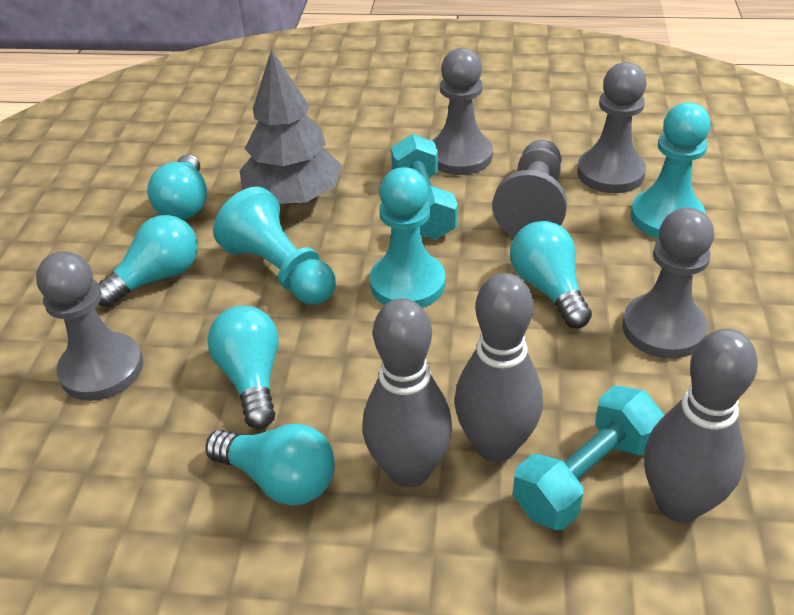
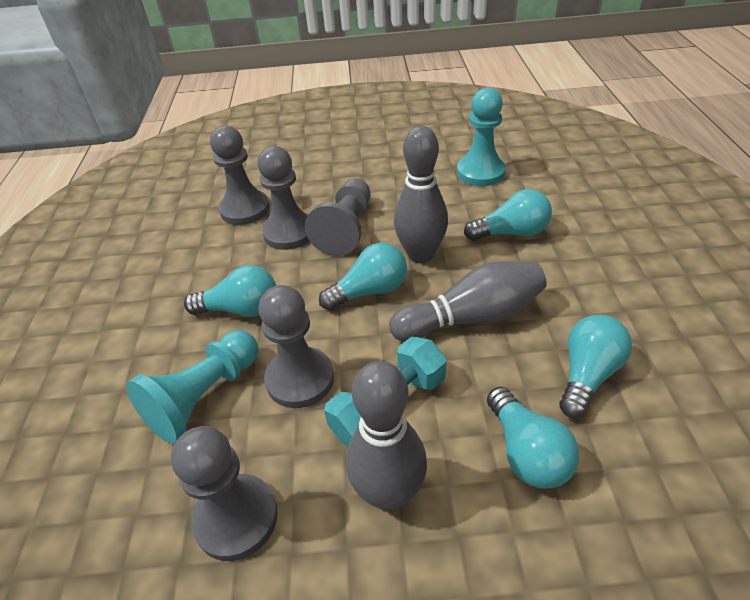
grey tree: 1 -> 0
turquoise dumbbell: 2 -> 1
turquoise pawn: 3 -> 2

